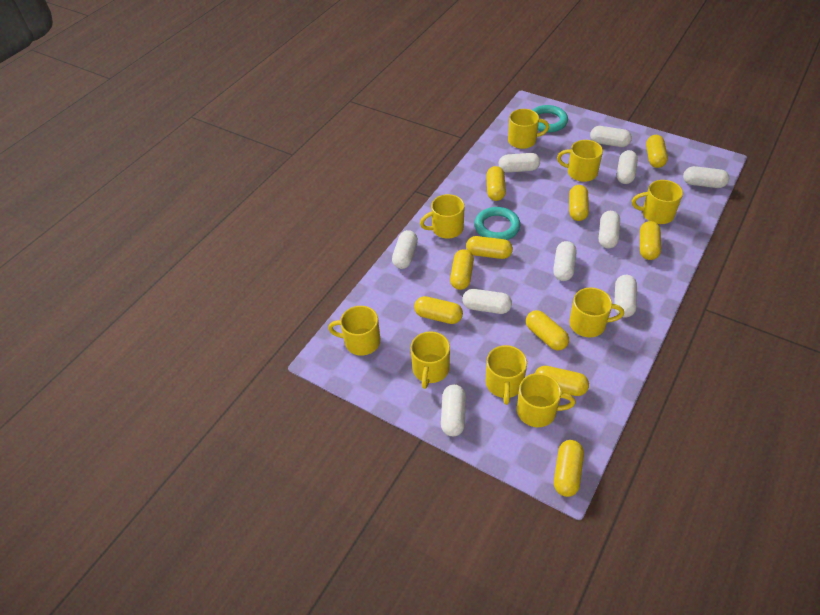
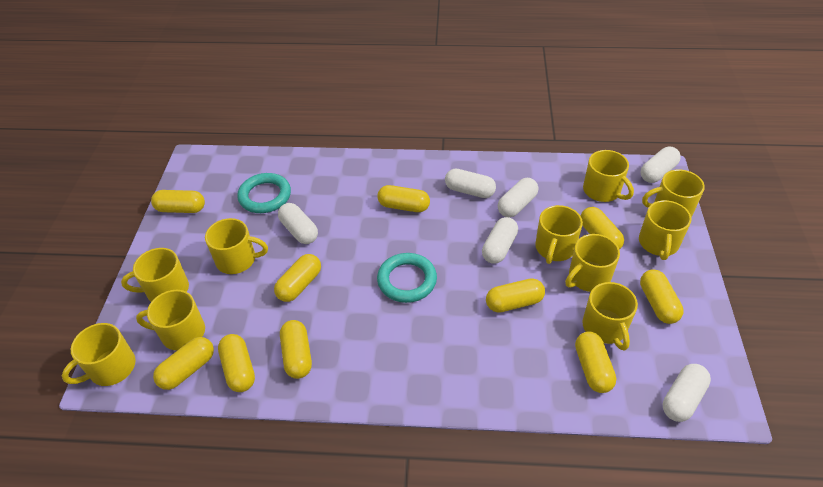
white capsule: 10 -> 6
yellow mug: 9 -> 10

